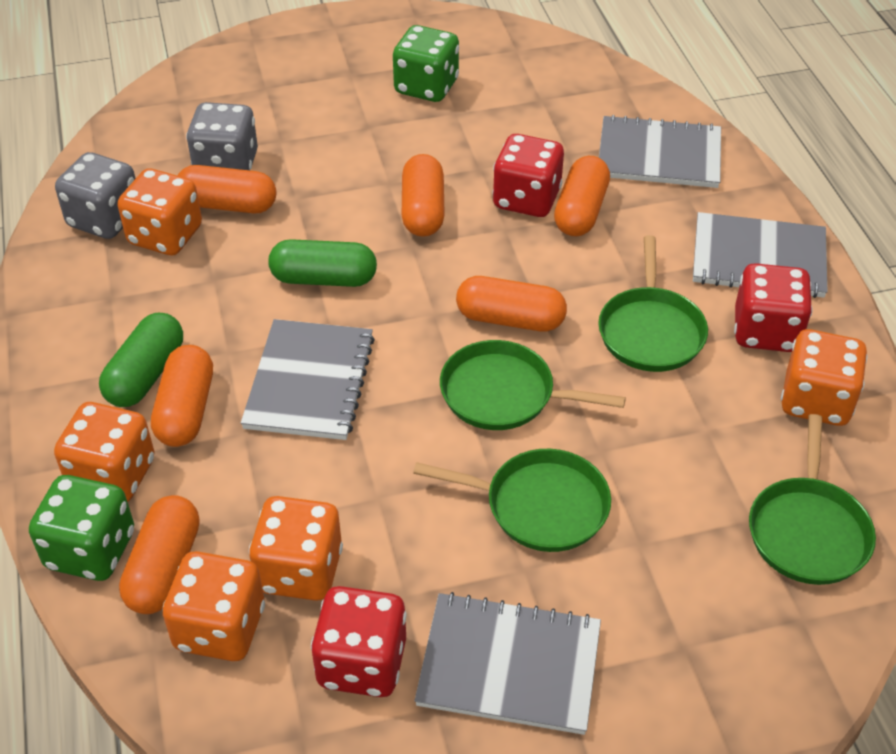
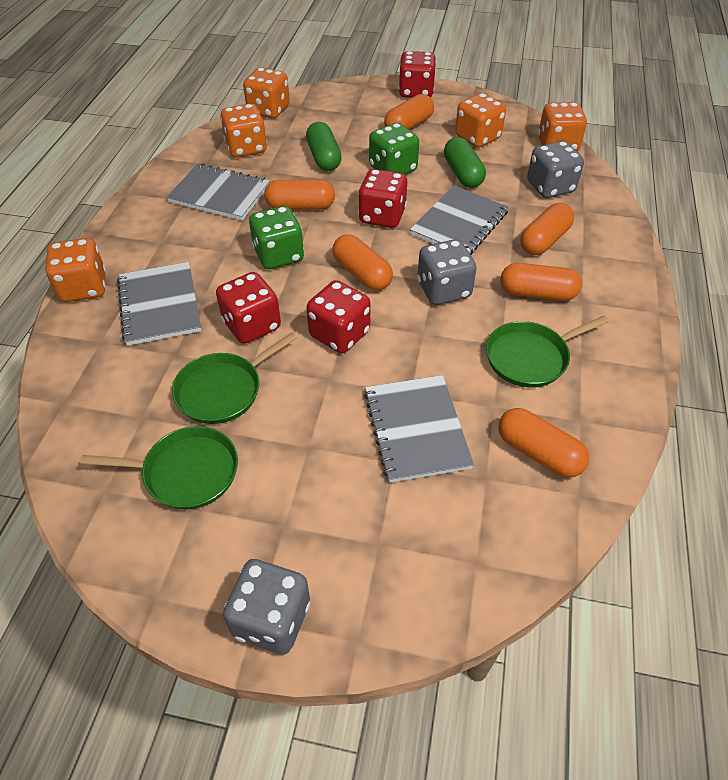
green pan: 4 -> 3
grey dice: 2 -> 3
red dice: 3 -> 4

